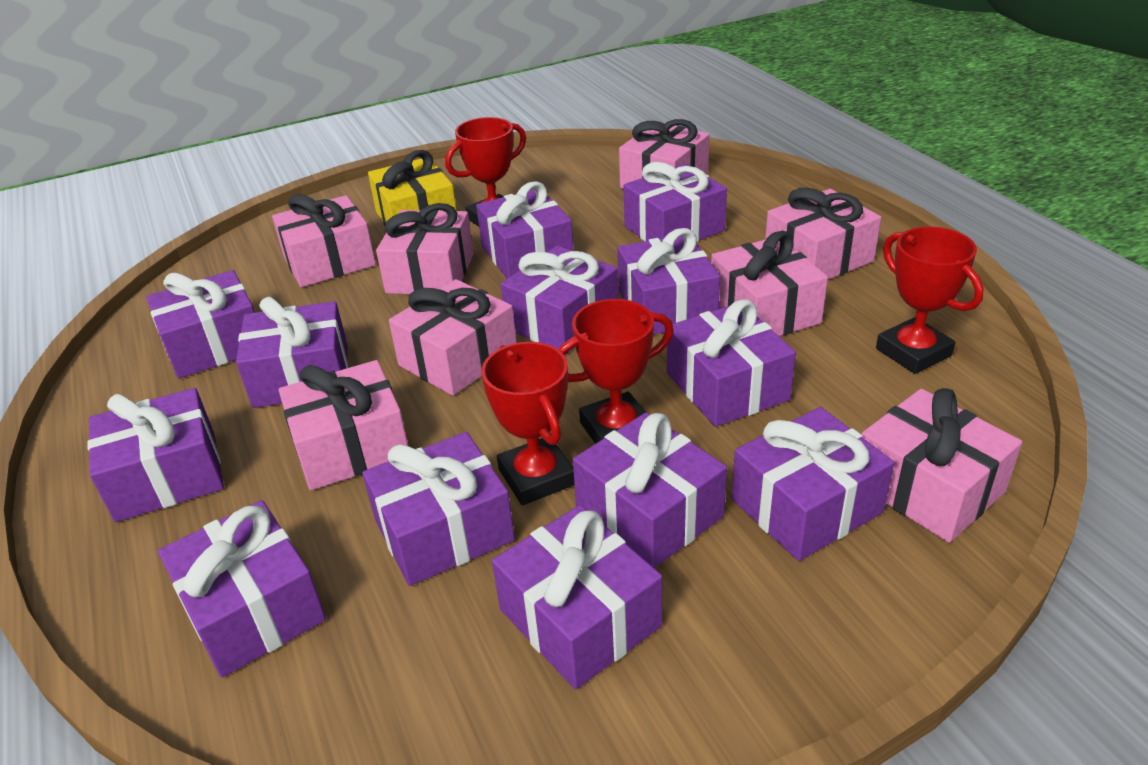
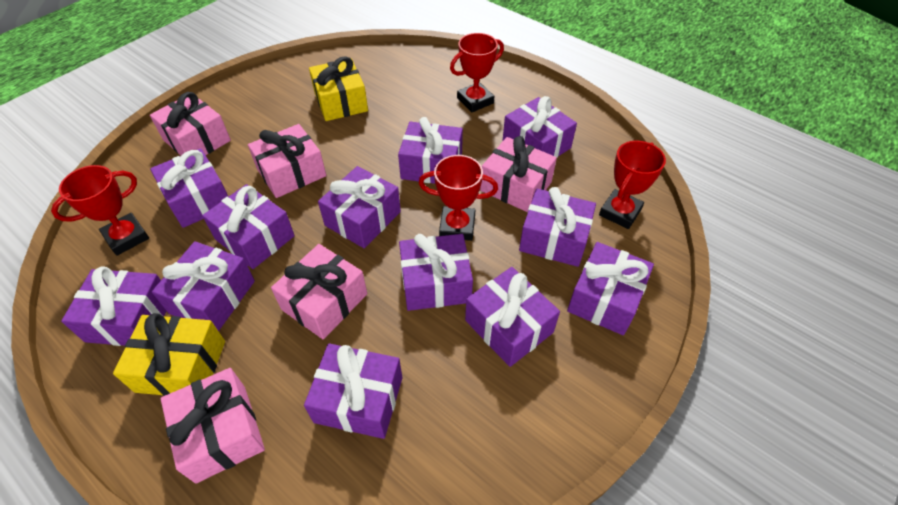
pink gift: 8 -> 5
purple gift: 13 -> 12
yellow gift: 1 -> 2

